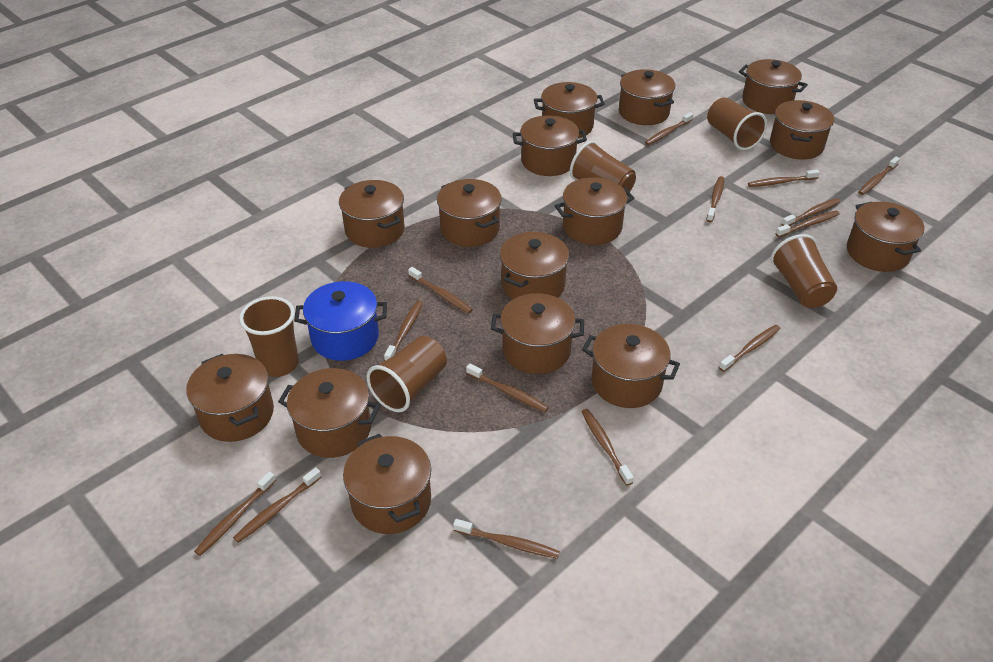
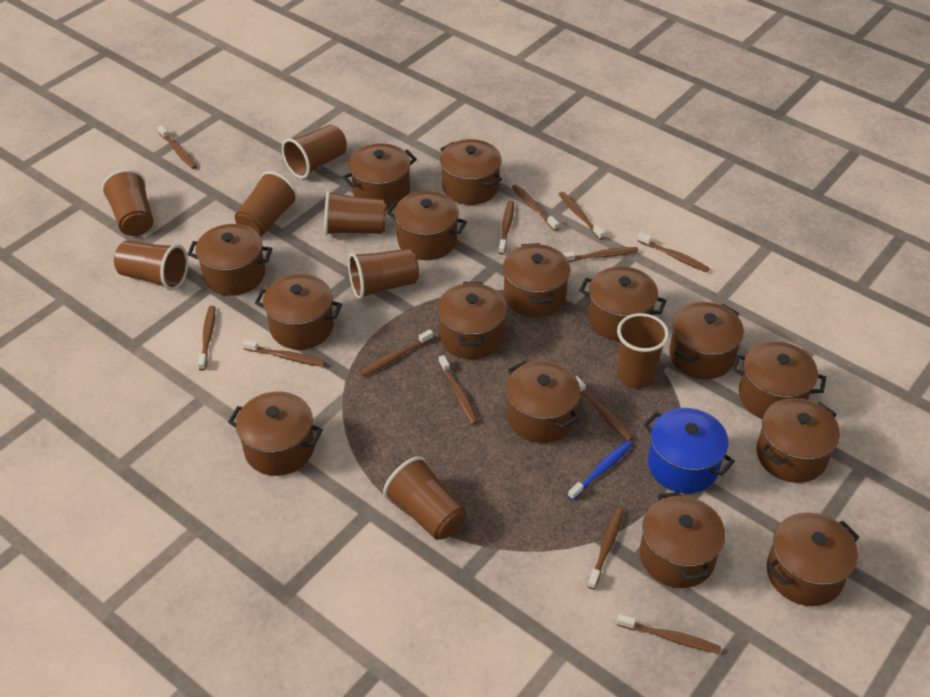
blue toothbrush: 0 -> 1
brown cup: 5 -> 8
brown toothbrush: 14 -> 13

